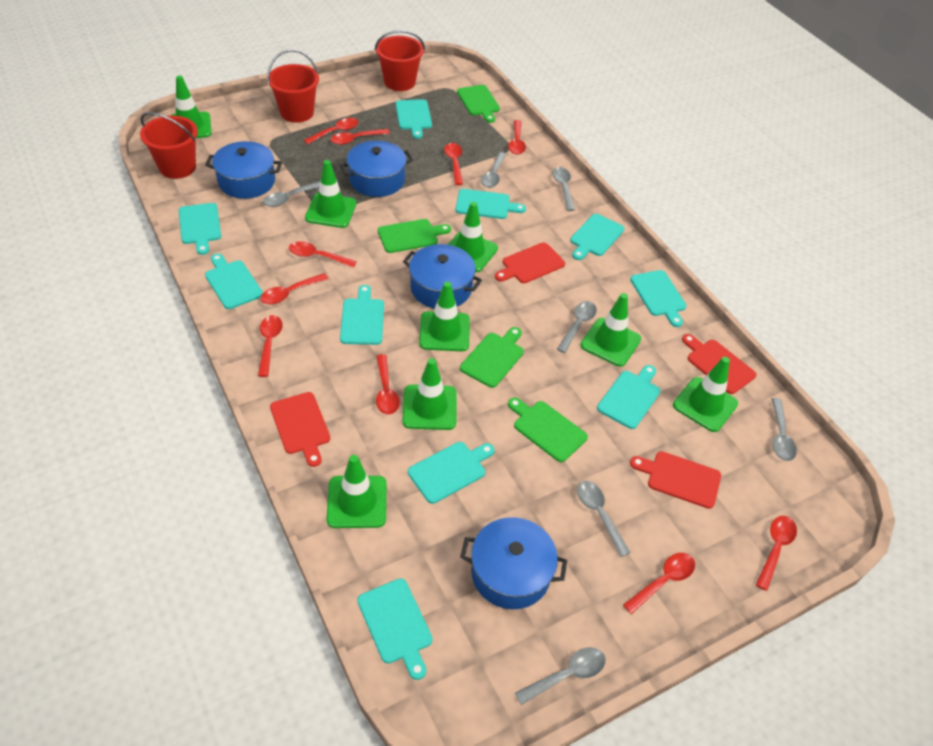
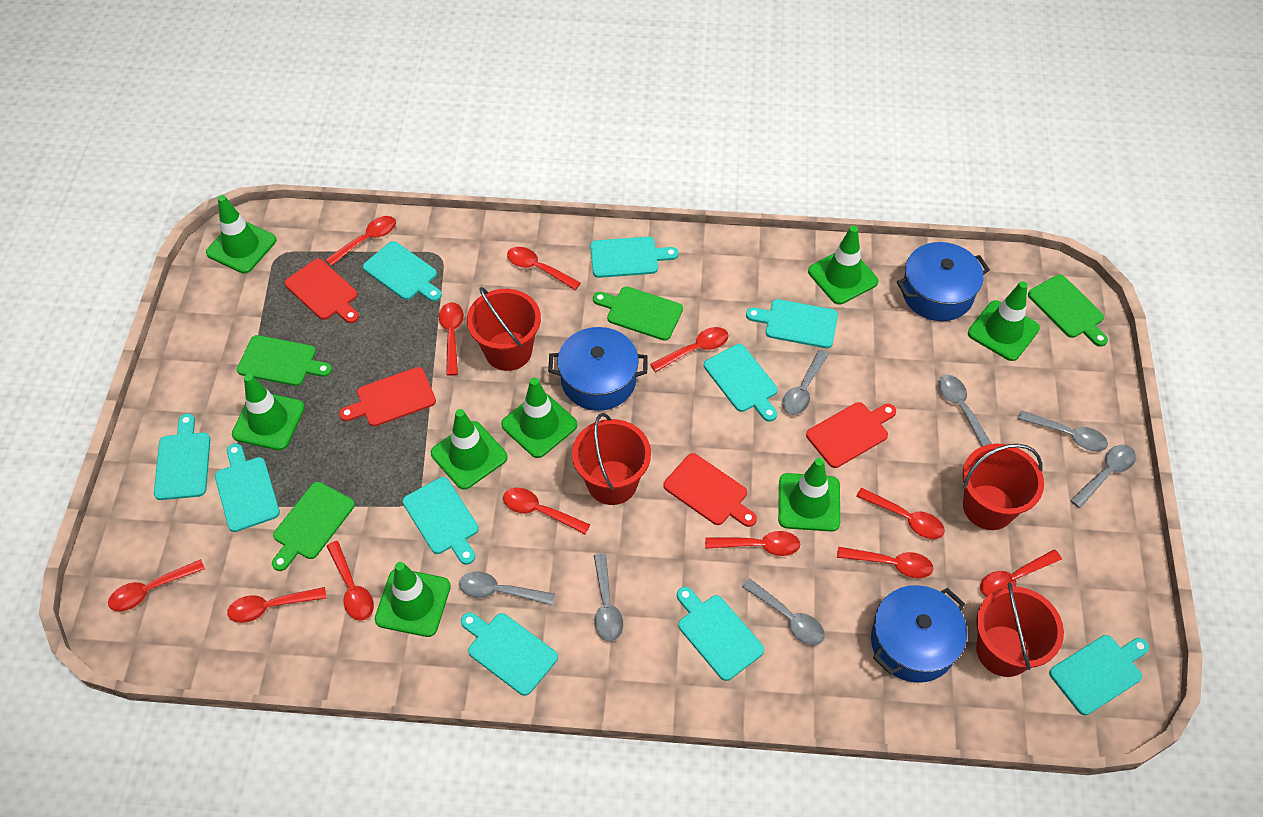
blue pot: 4 -> 3
red bucket: 3 -> 4
red spoon: 10 -> 12

